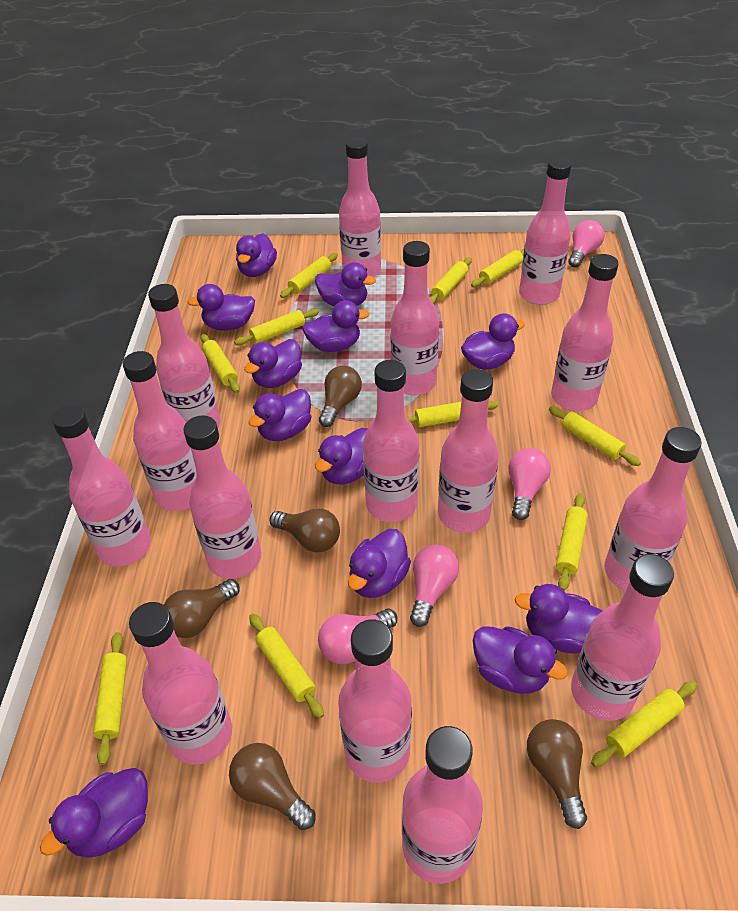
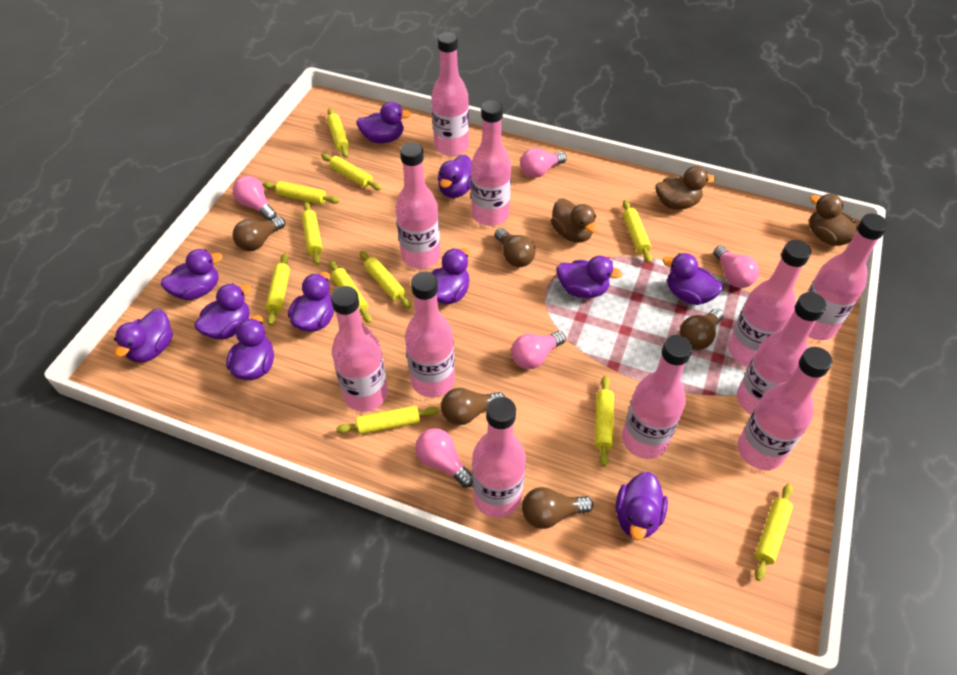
brown duck: 0 -> 3
pink bottle: 15 -> 11
pink light bulb: 4 -> 5
purple duck: 12 -> 11

